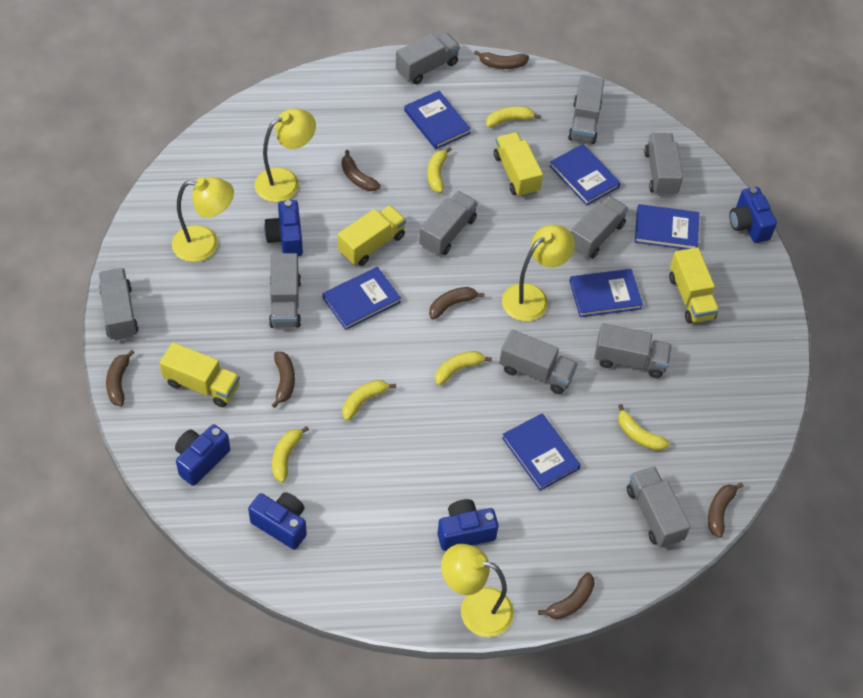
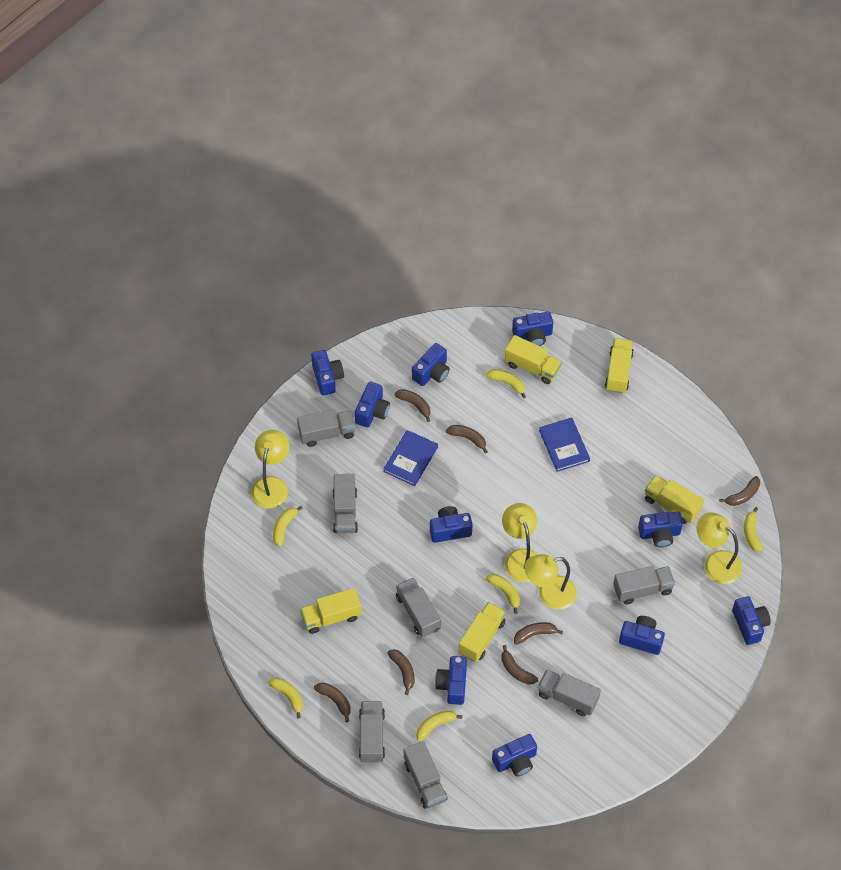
blue book: 6 -> 2
blue camera: 5 -> 10
grey truck: 10 -> 7
yellow truck: 4 -> 5

